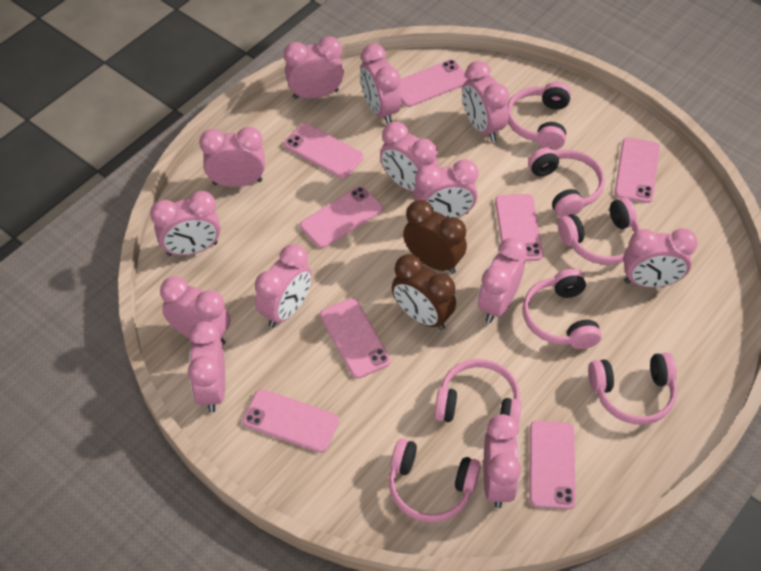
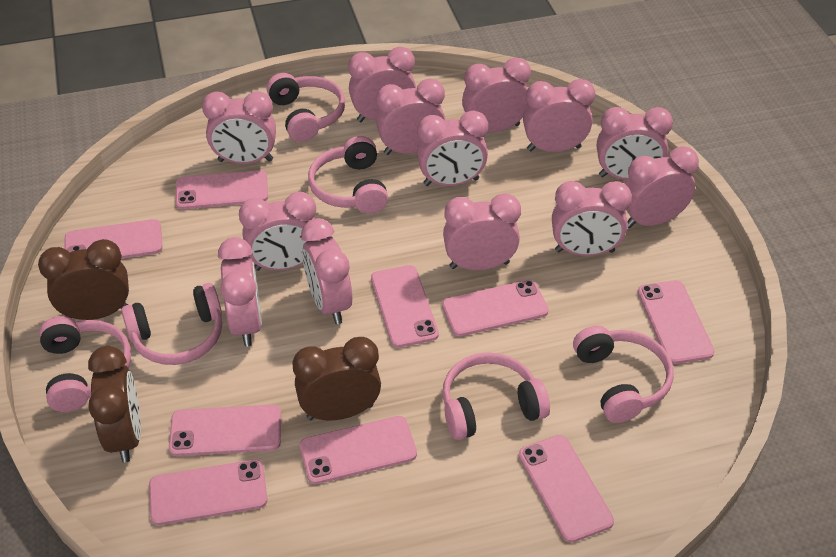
brown clock: 2 -> 3
pink headphones: 7 -> 6
pink phone: 8 -> 9

